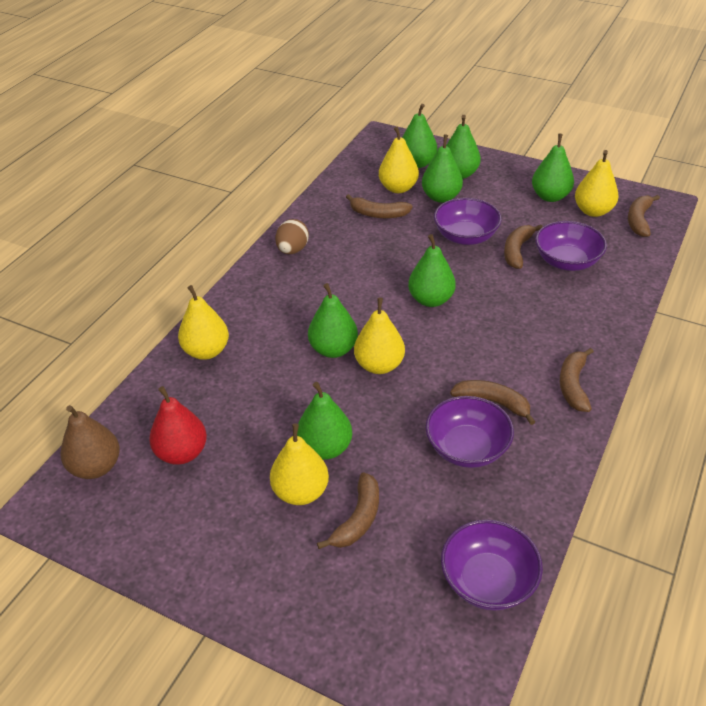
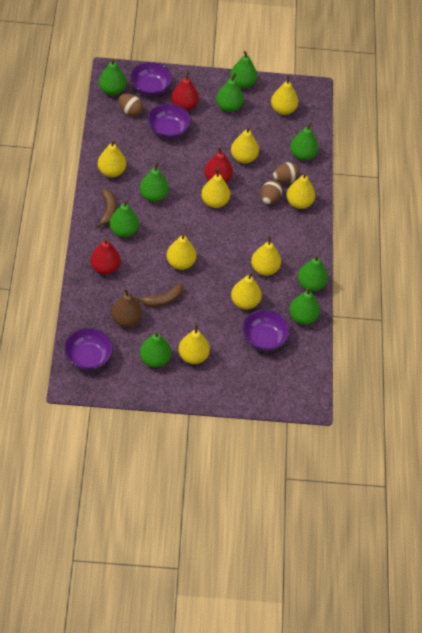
brown banana: 6 -> 2
brown egg: 1 -> 3
green pear: 7 -> 9
red pear: 1 -> 3
yellow pear: 5 -> 9

